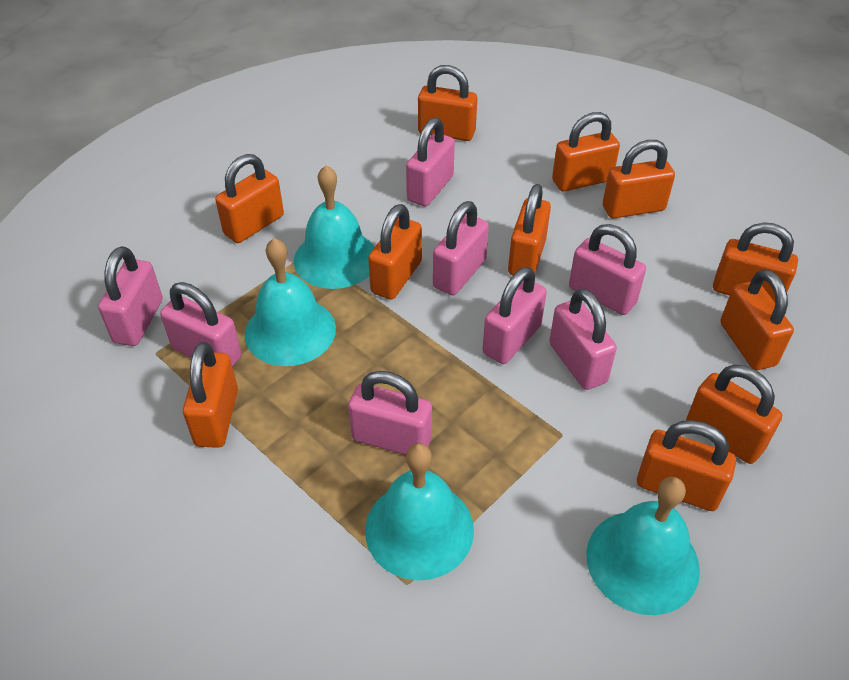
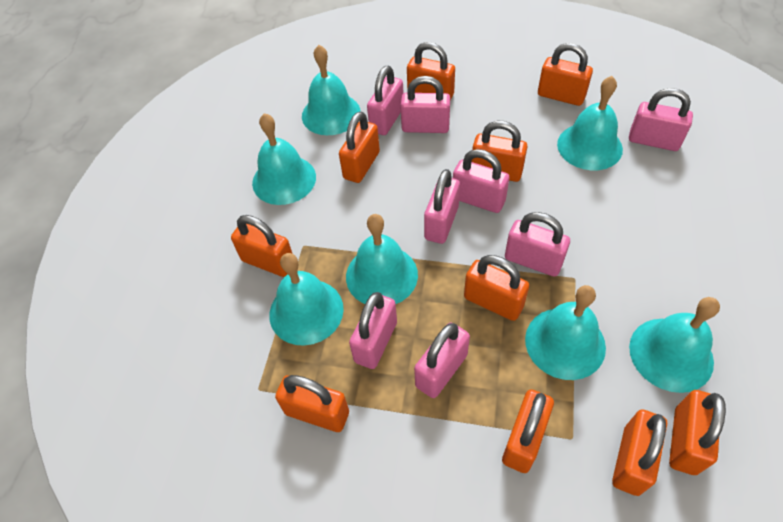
orange padlock: 11 -> 10
turquoise bell: 4 -> 7

